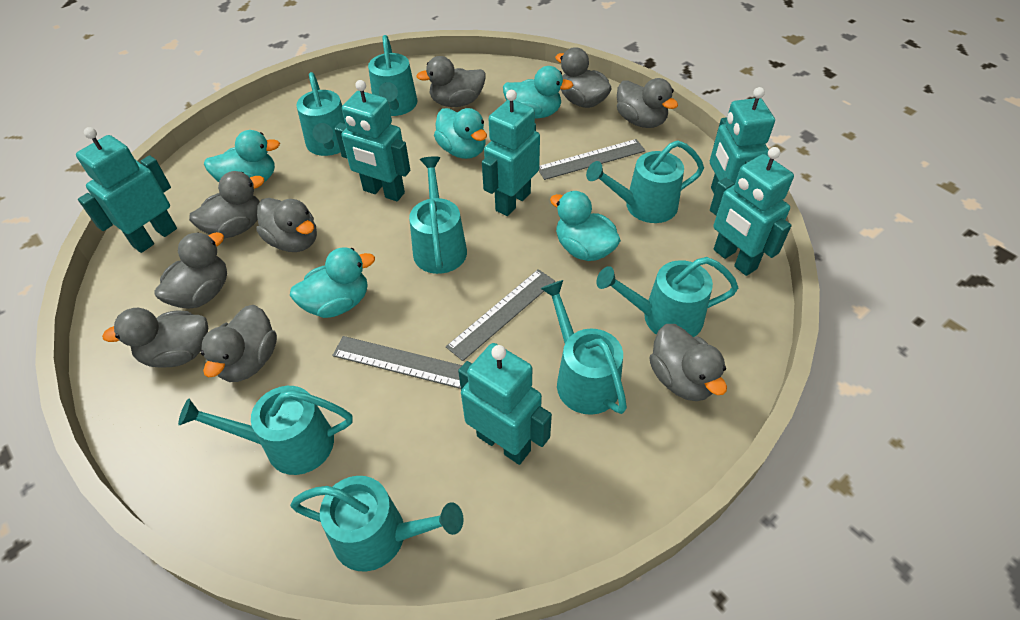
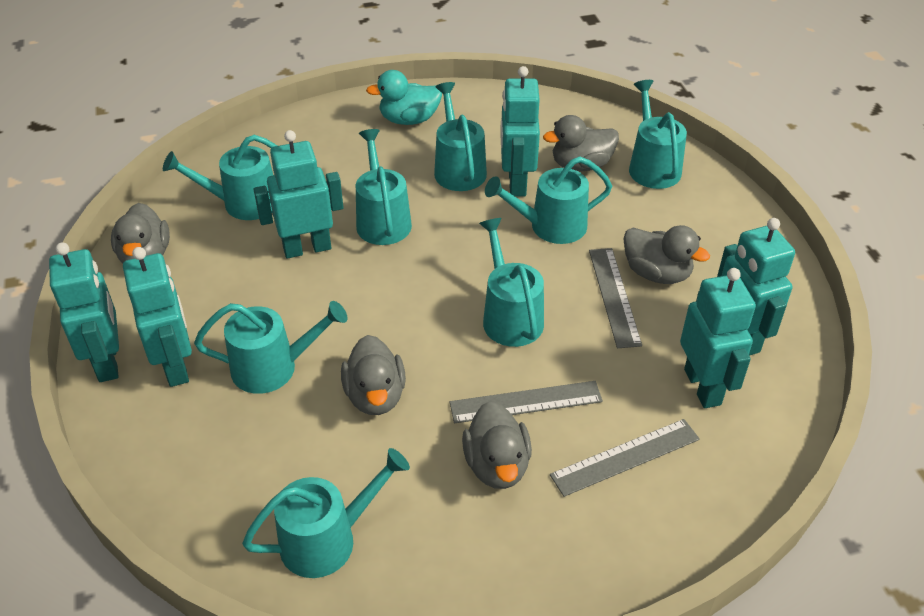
grey duck: 9 -> 5
turquoise duck: 5 -> 1

